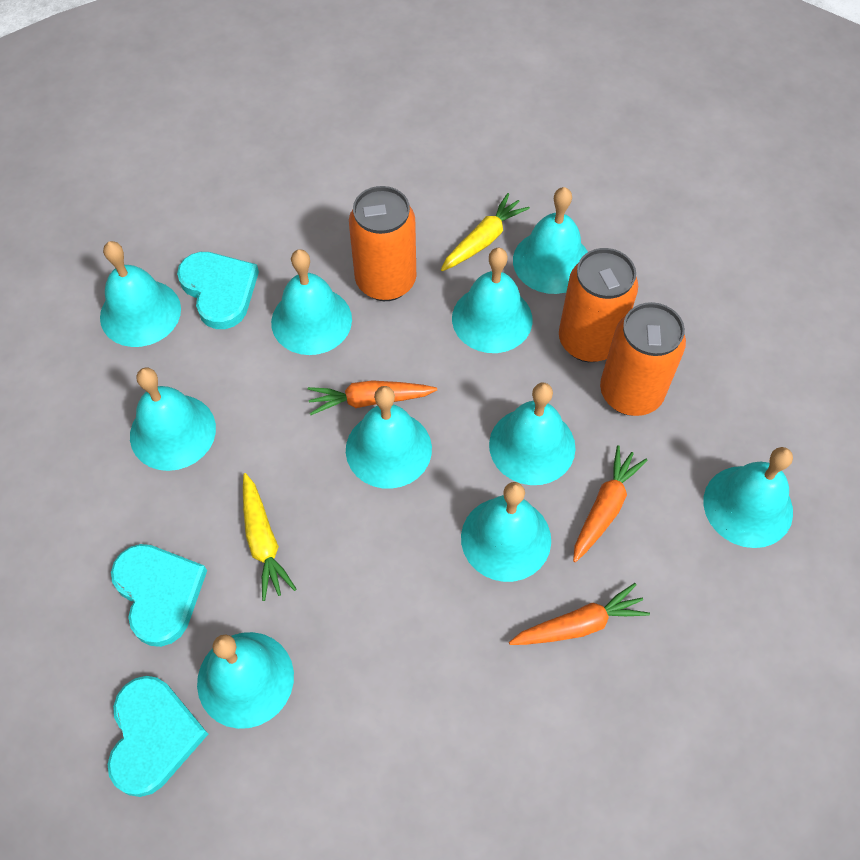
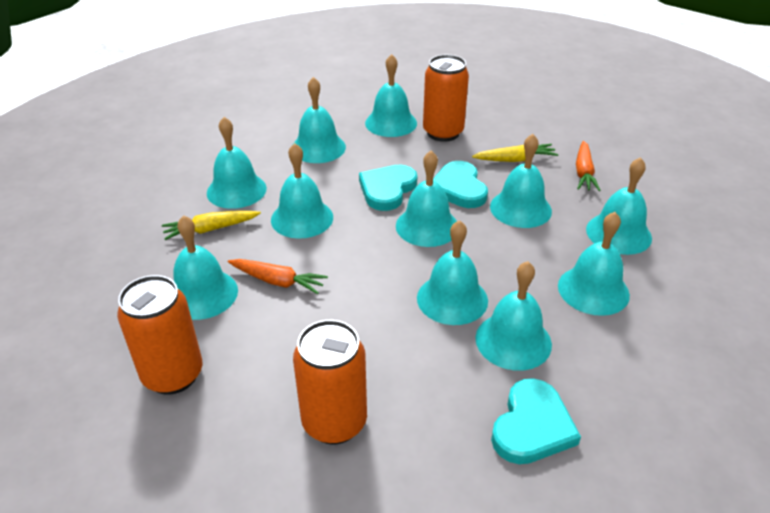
orange carrot: 3 -> 2
turquoise bell: 10 -> 11

